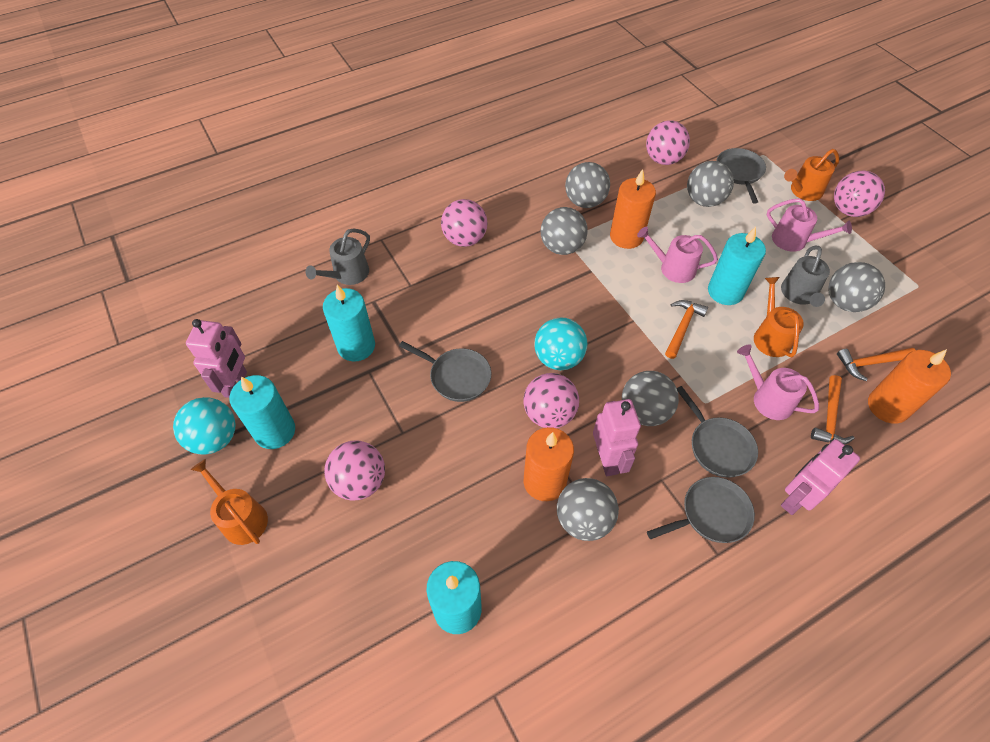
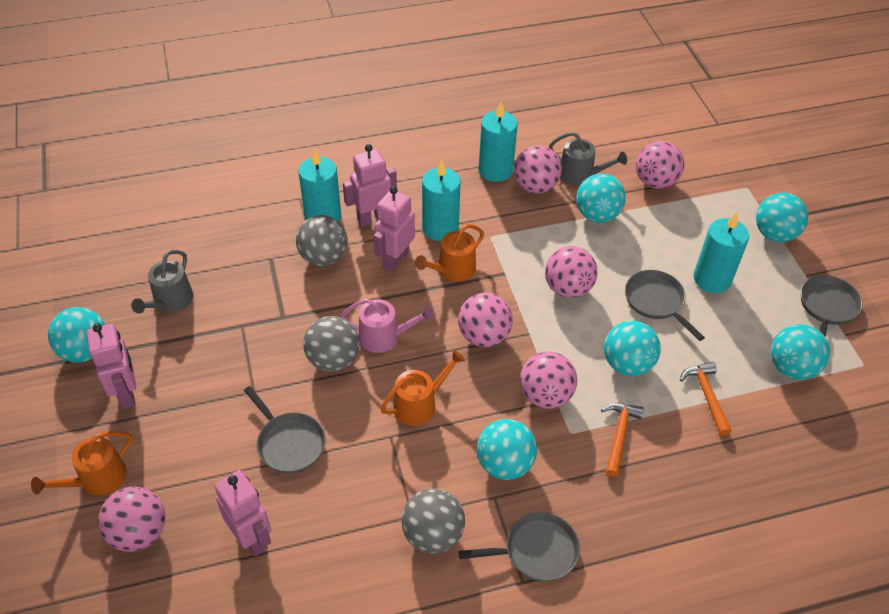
grey ball: 6 -> 3
orange candle: 3 -> 0
orange hammer: 3 -> 2
pink ball: 5 -> 6
pink robot: 3 -> 4
pink watering can: 3 -> 1
turquoise ball: 2 -> 6

